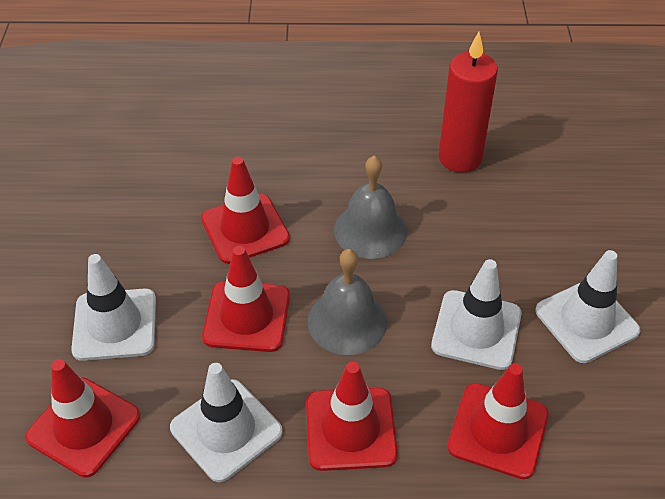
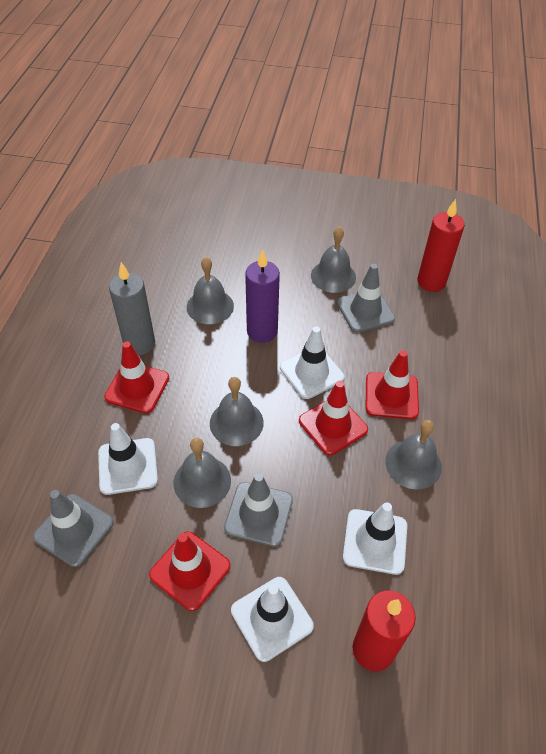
grey bell: 2 -> 5
grey candle: 0 -> 1
grey traffic cone: 0 -> 3
purple candle: 0 -> 1
red candle: 1 -> 2
red traffic cone: 5 -> 4

